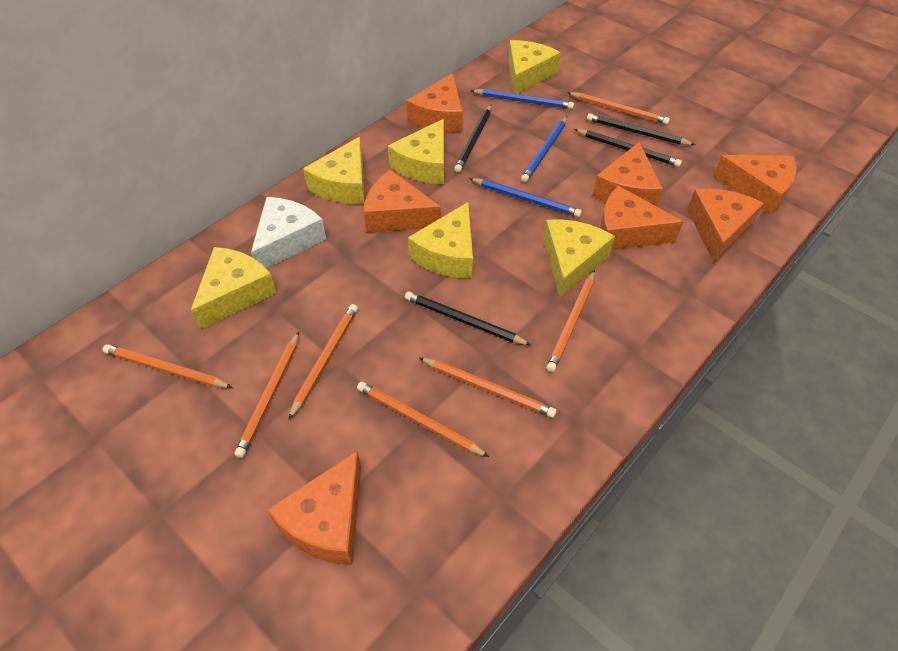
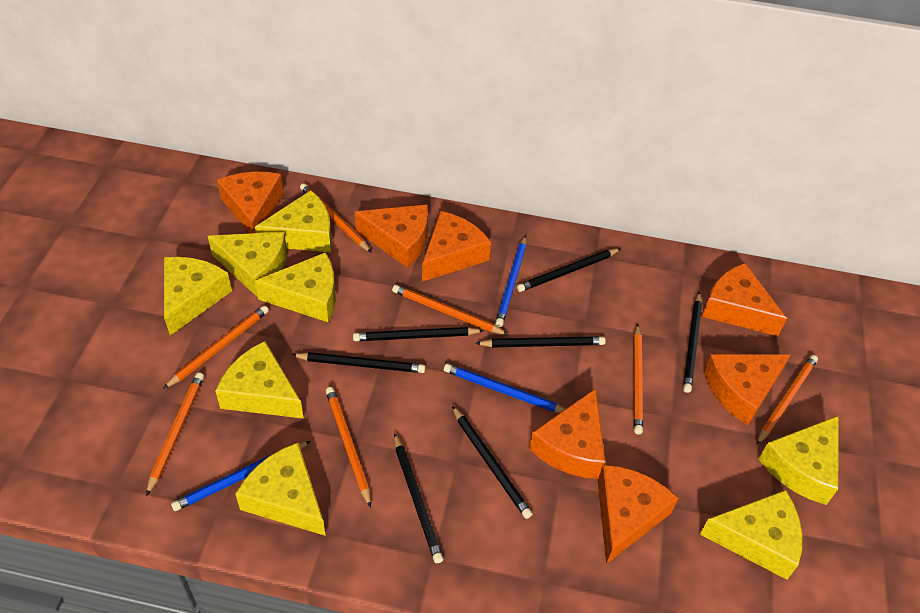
black pencil: 4 -> 7
white cheese: 1 -> 0
yellow cheese: 6 -> 8

